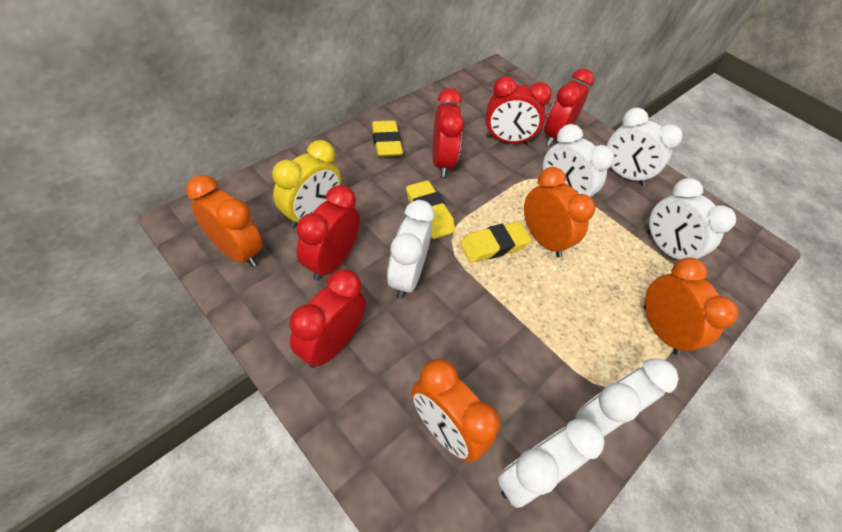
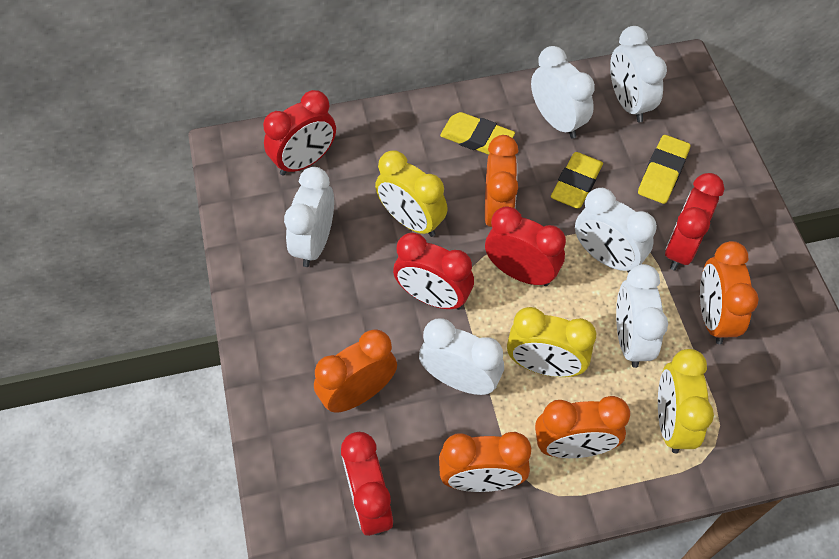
orange clock: 4 -> 5
yellow clock: 1 -> 3

